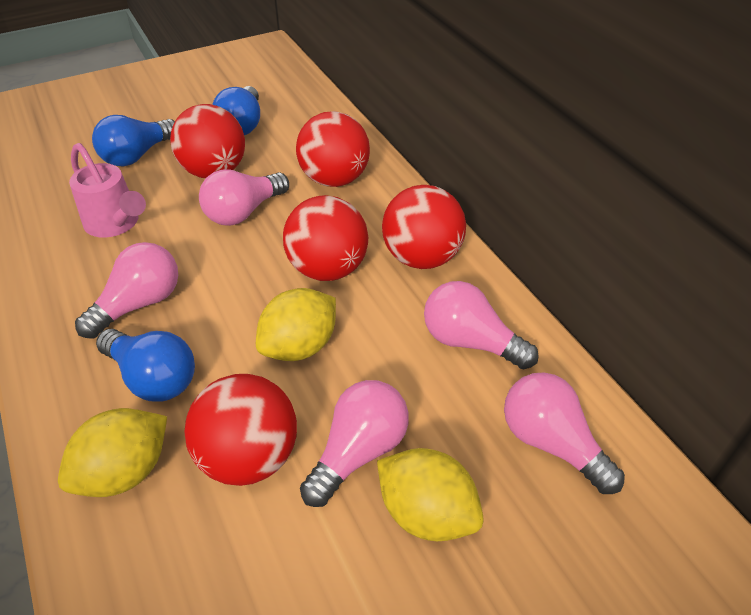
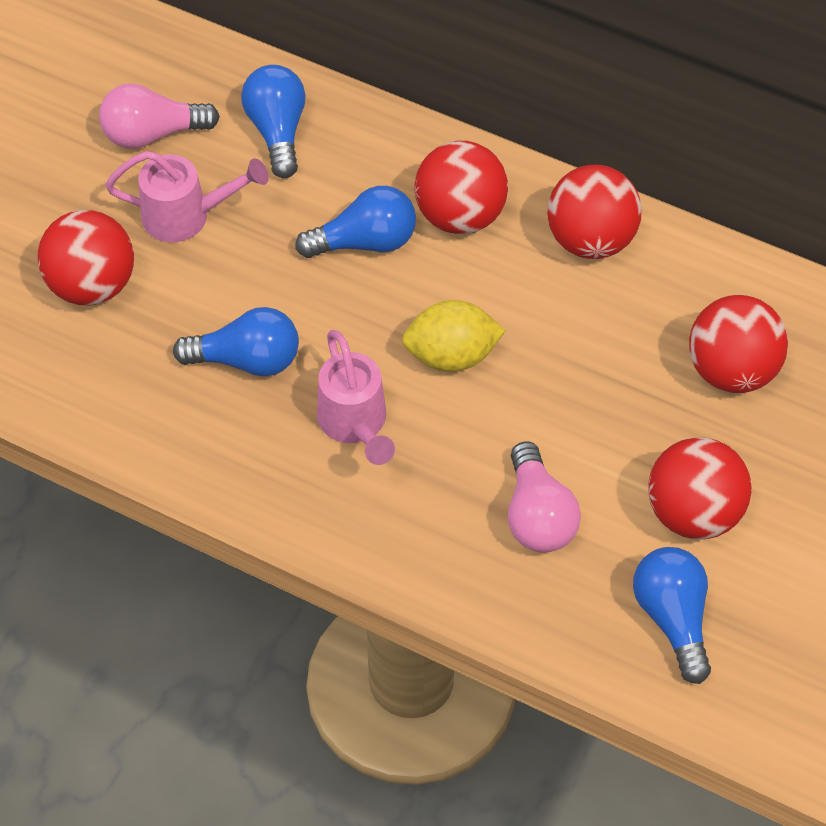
blue light bulb: 3 -> 4
pink light bulb: 5 -> 2
pink watering can: 1 -> 2
yellow lemon: 3 -> 1

